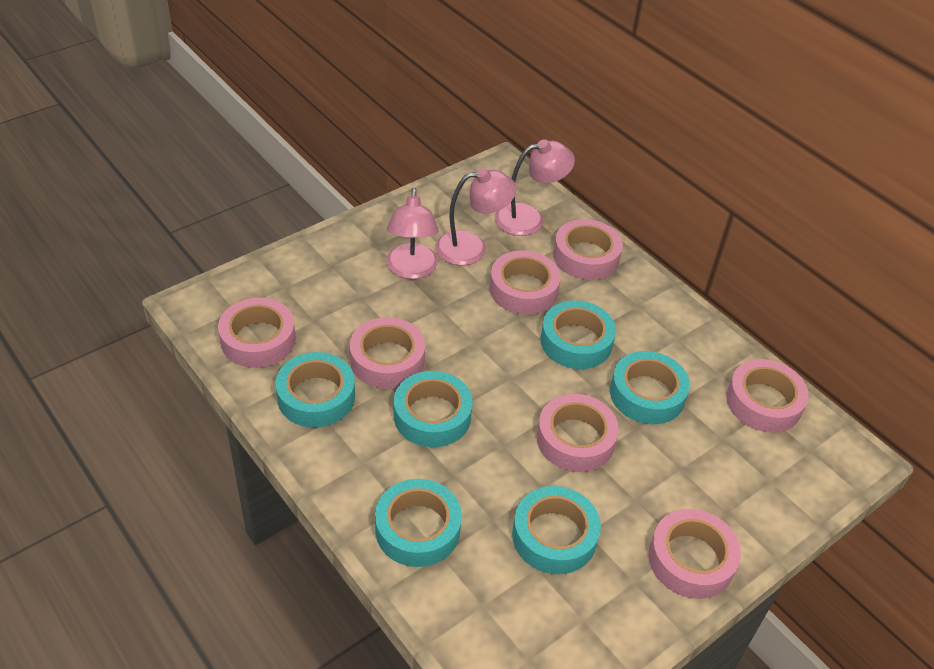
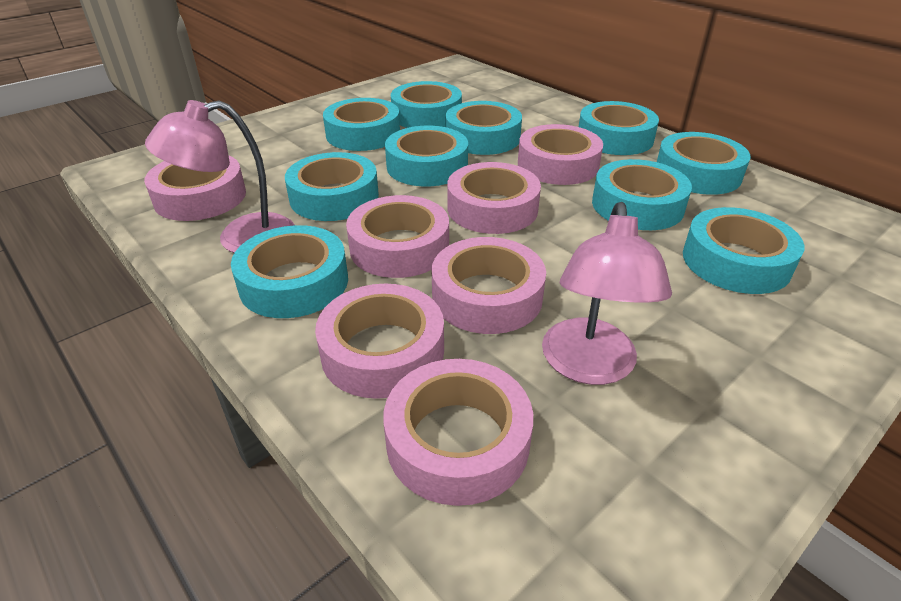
pink lamp: 3 -> 2
turquoise tape: 6 -> 10

